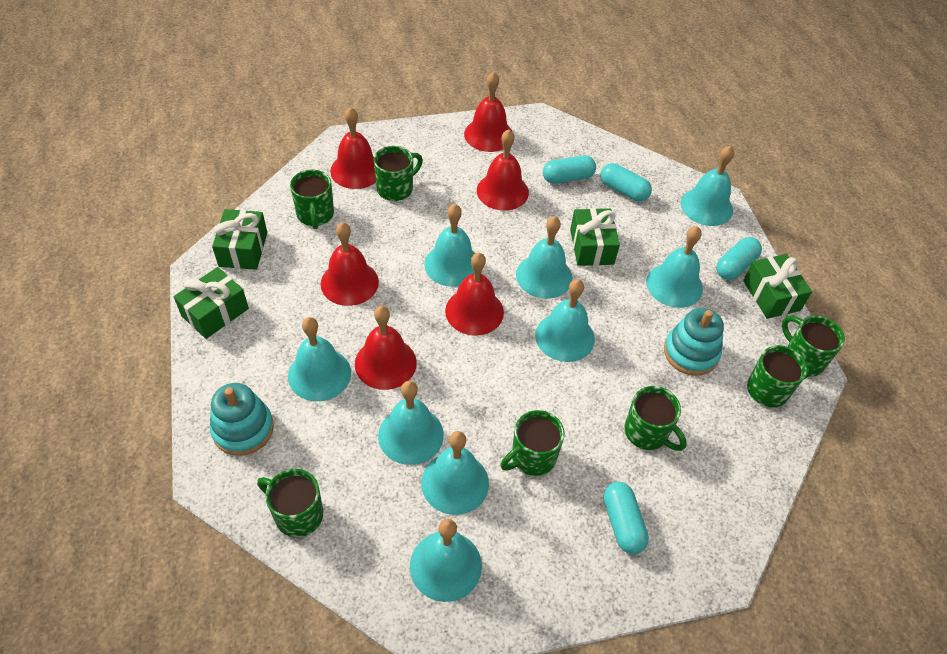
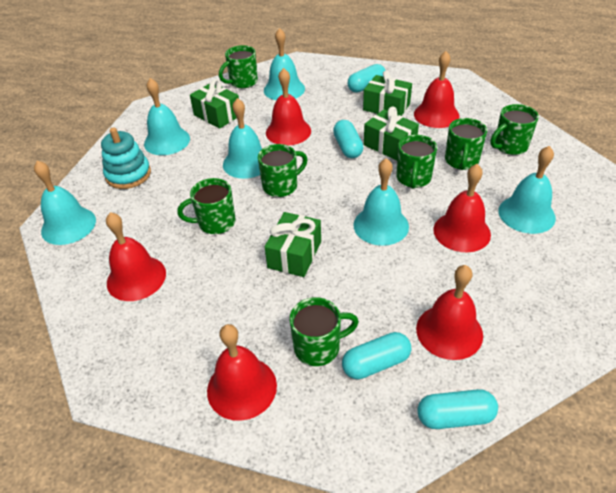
turquoise bell: 9 -> 6
turquoise stacking toy: 2 -> 1

